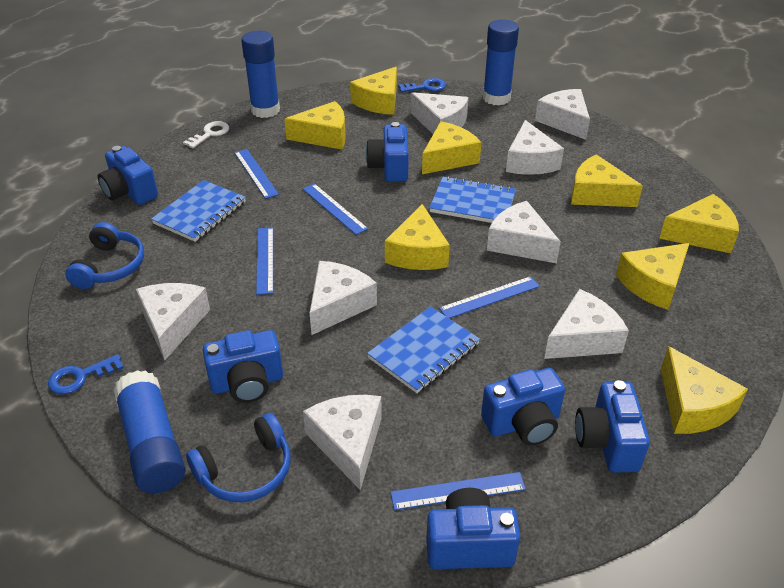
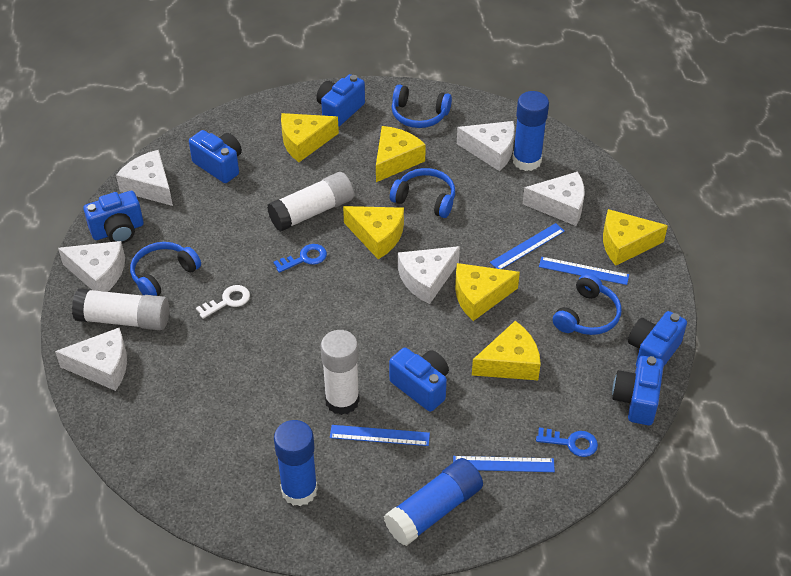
blue headphones: 2 -> 4
blue notebook: 3 -> 0
blue ruler: 5 -> 4
white cheese: 8 -> 6
white glue stick: 0 -> 3
yellow cheese: 8 -> 6

